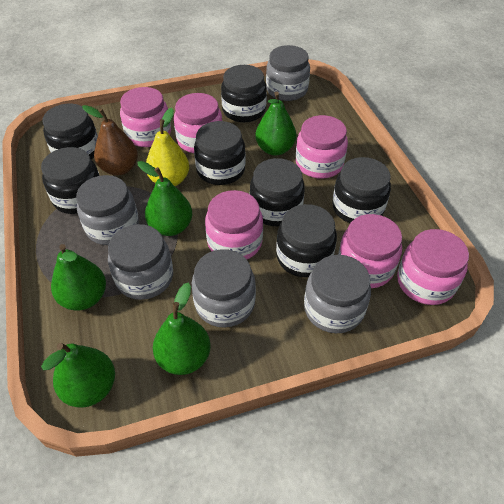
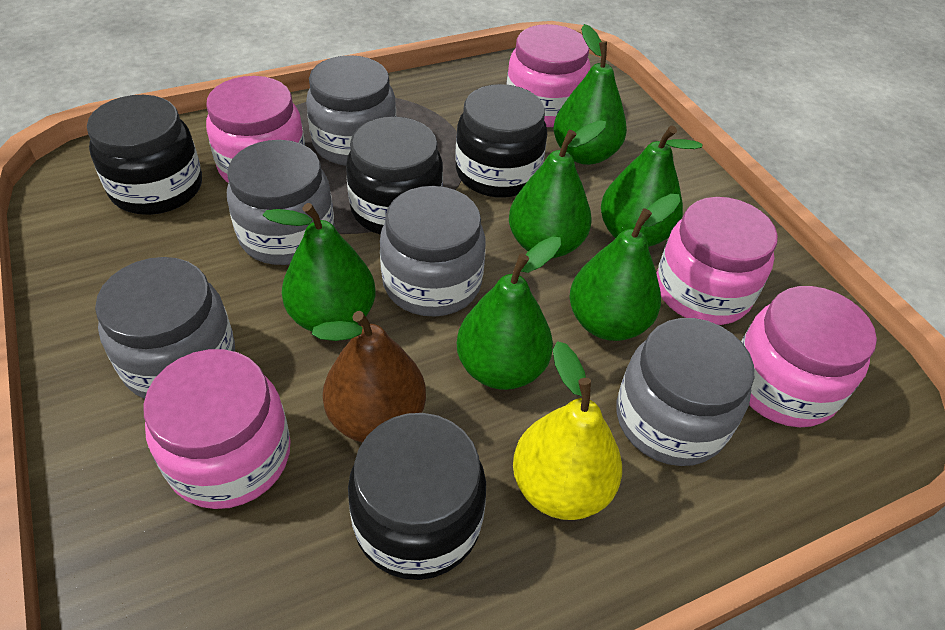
black jar: 7 -> 4
green pear: 5 -> 6
pink jar: 6 -> 5

